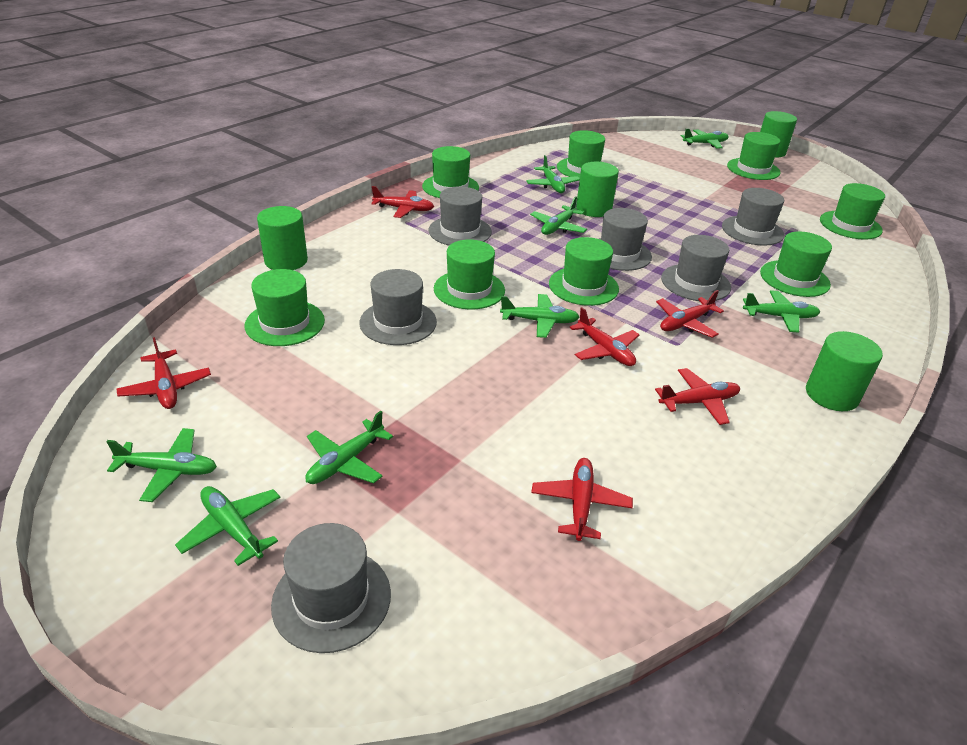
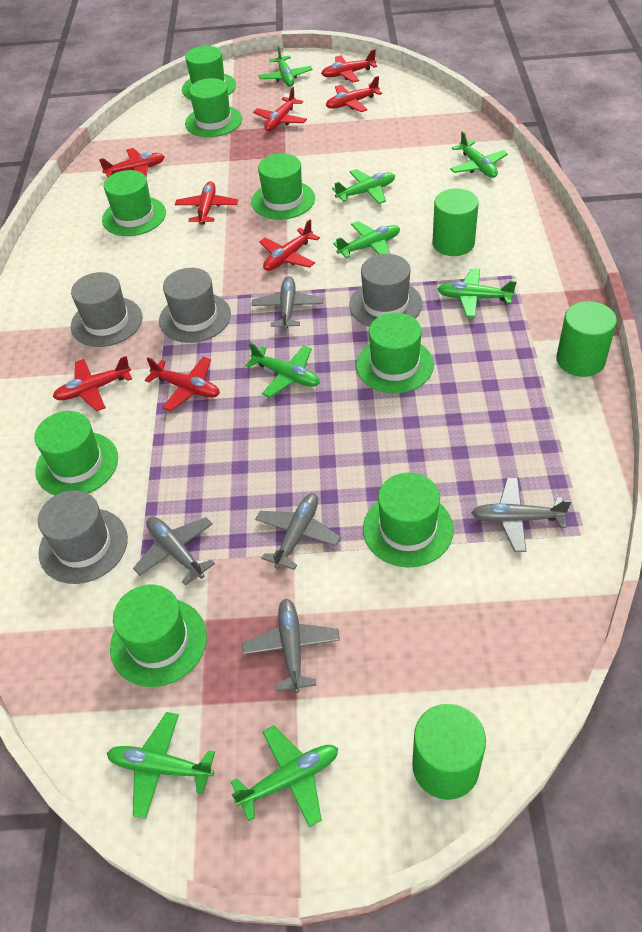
green cylinder: 4 -> 3
grey hat: 6 -> 4
grey plane: 0 -> 5
red plane: 6 -> 8

